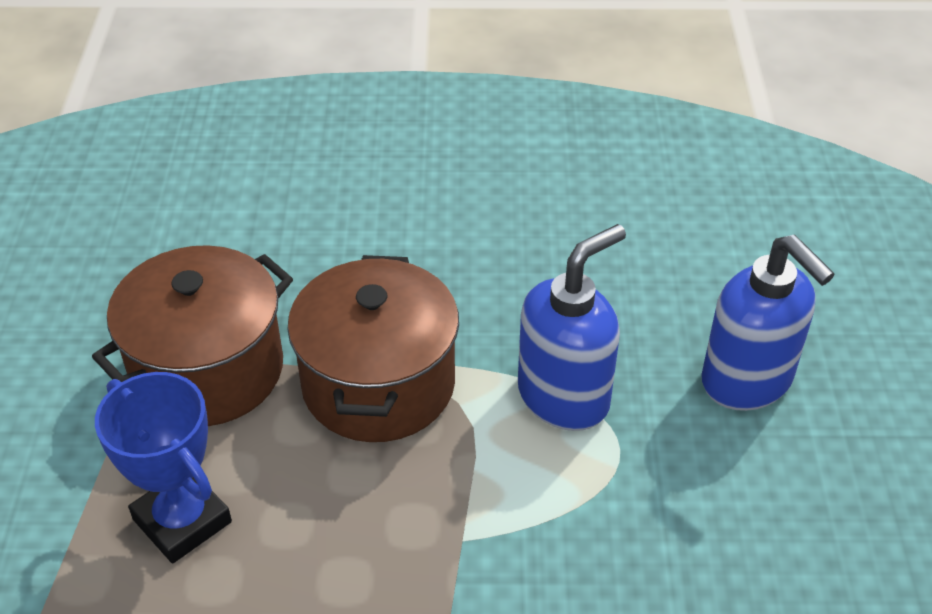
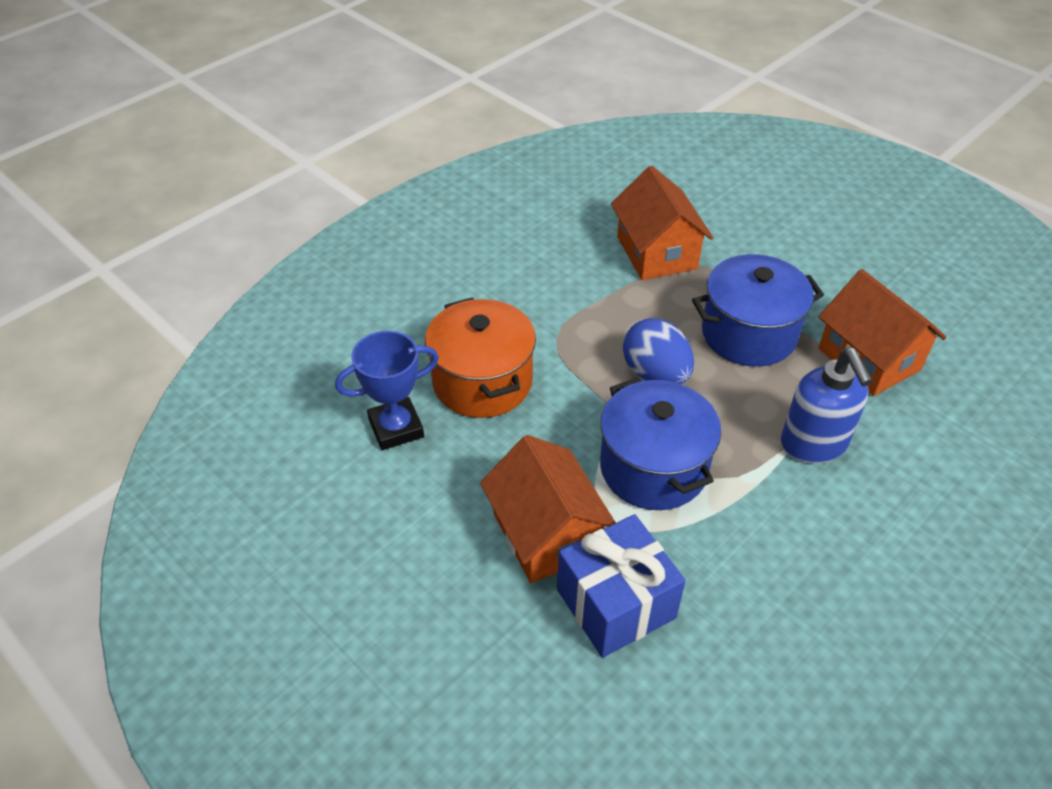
blue egg: 0 -> 1
blue gift: 0 -> 1
blue pot: 0 -> 2
blue soap dispenser: 2 -> 1
brown pot: 2 -> 0
orange house: 0 -> 3
orange pot: 0 -> 1

